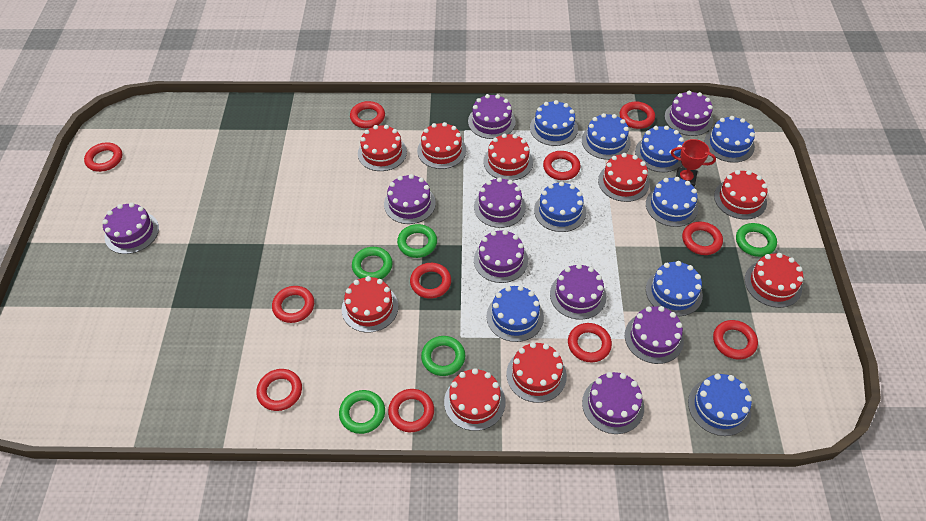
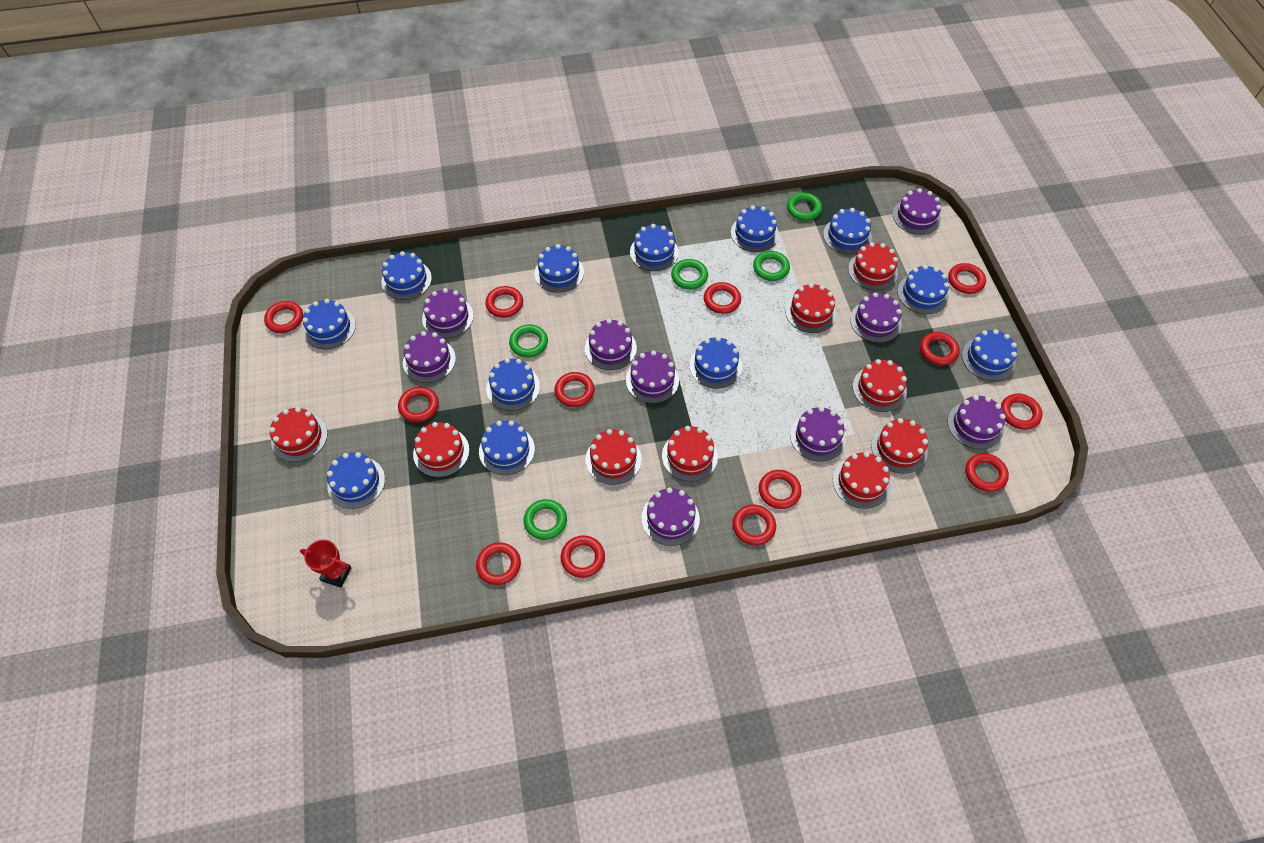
blue cake: 9 -> 12
red ring: 11 -> 13

